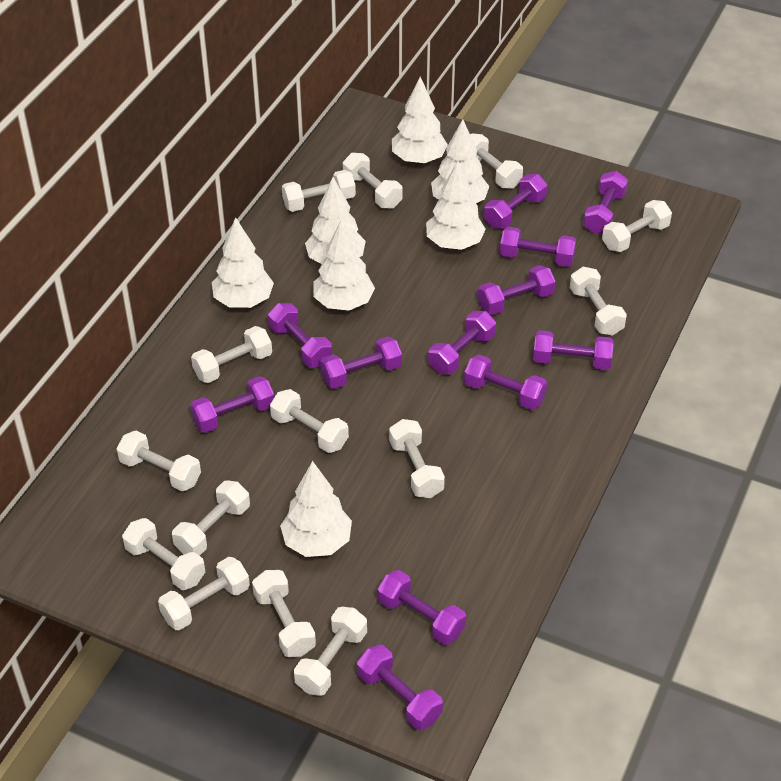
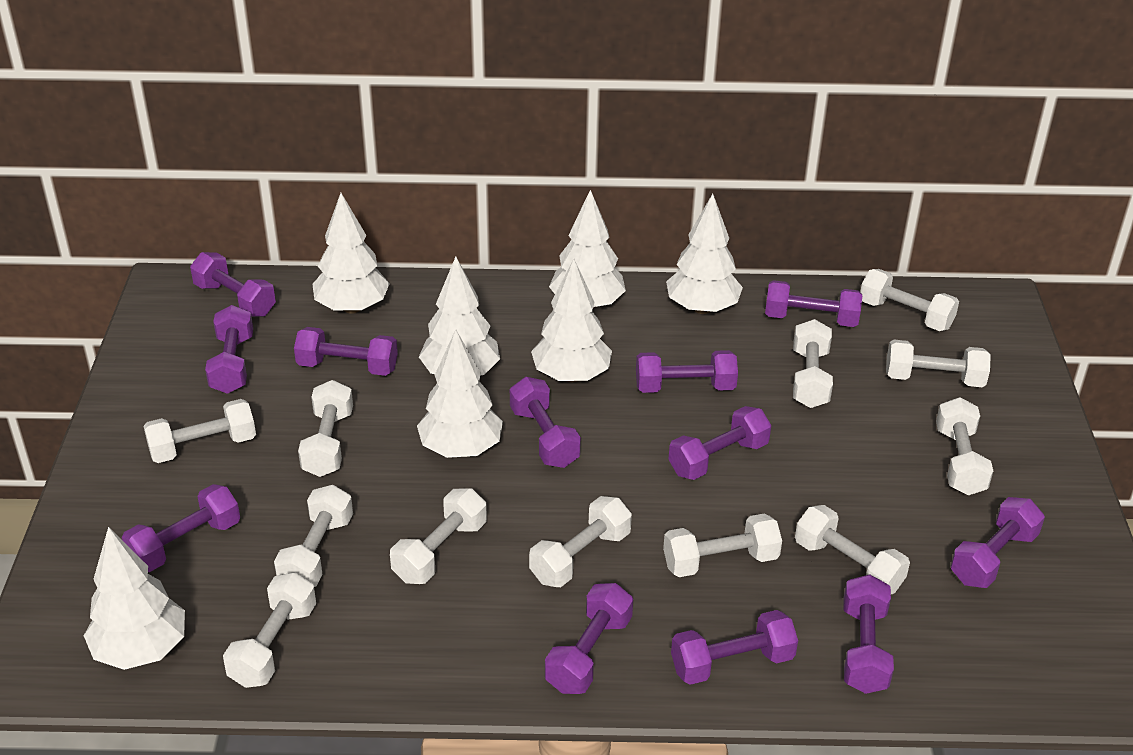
white dumbbell: 14 -> 12

